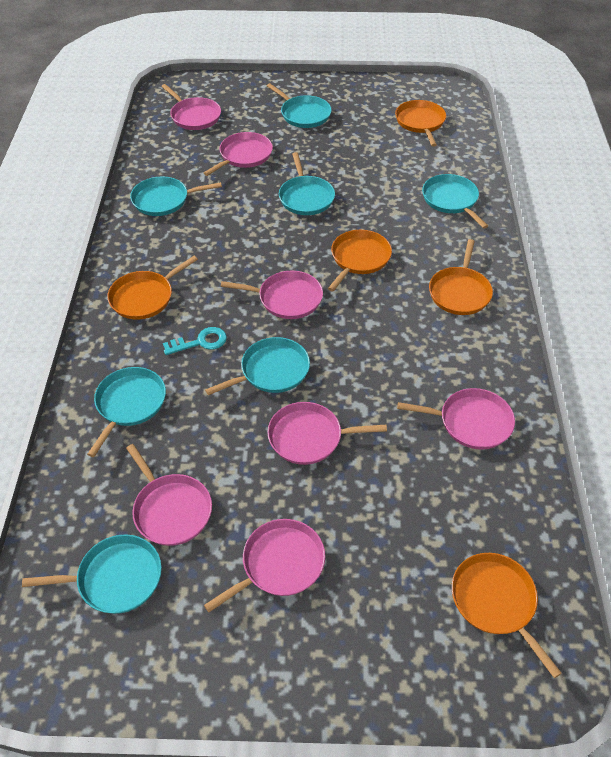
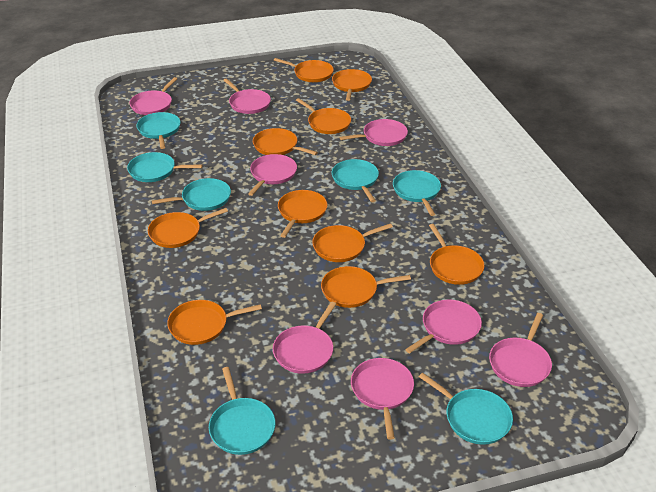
orange pan: 5 -> 10
pink pan: 7 -> 8
turquoise key: 1 -> 0

